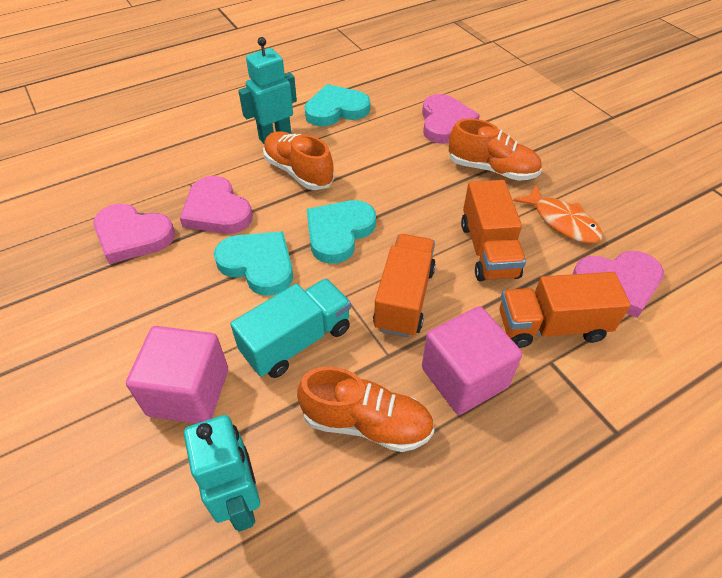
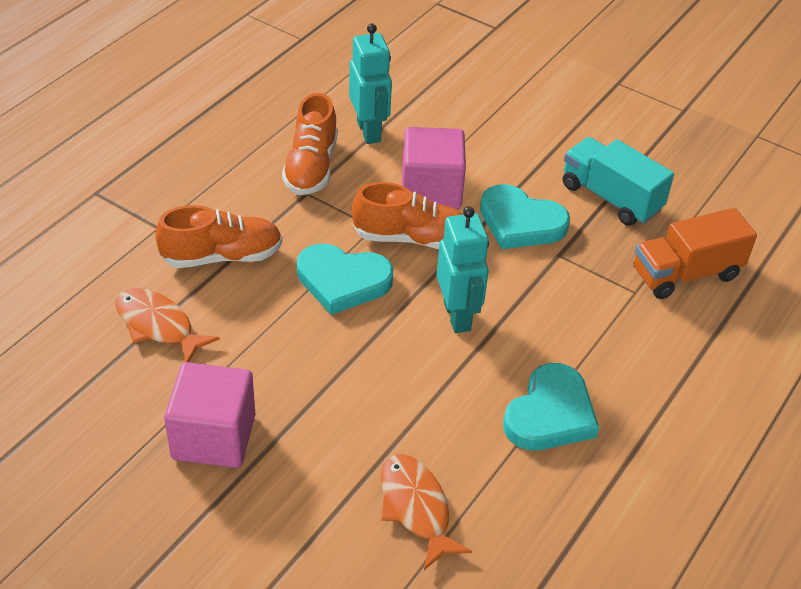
orange fish: 1 -> 2
orange truck: 3 -> 1
pink heart: 4 -> 0

